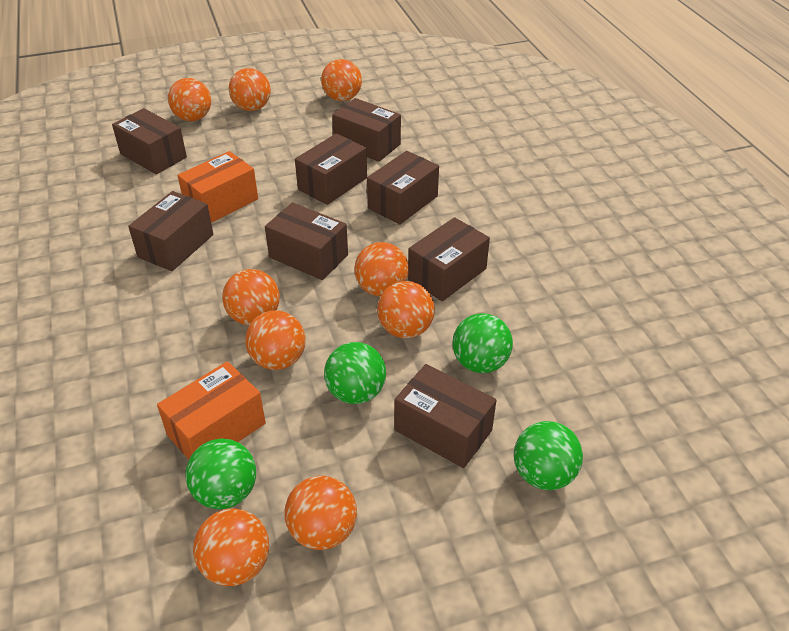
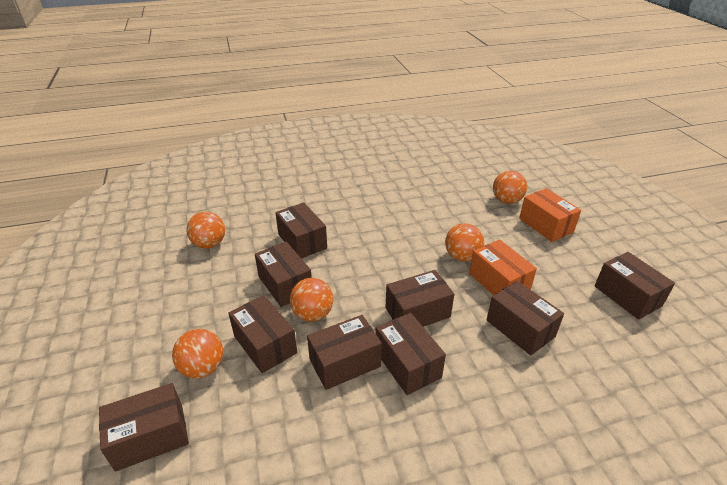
brown box: 8 -> 9
green ball: 4 -> 0
orange ball: 9 -> 5

